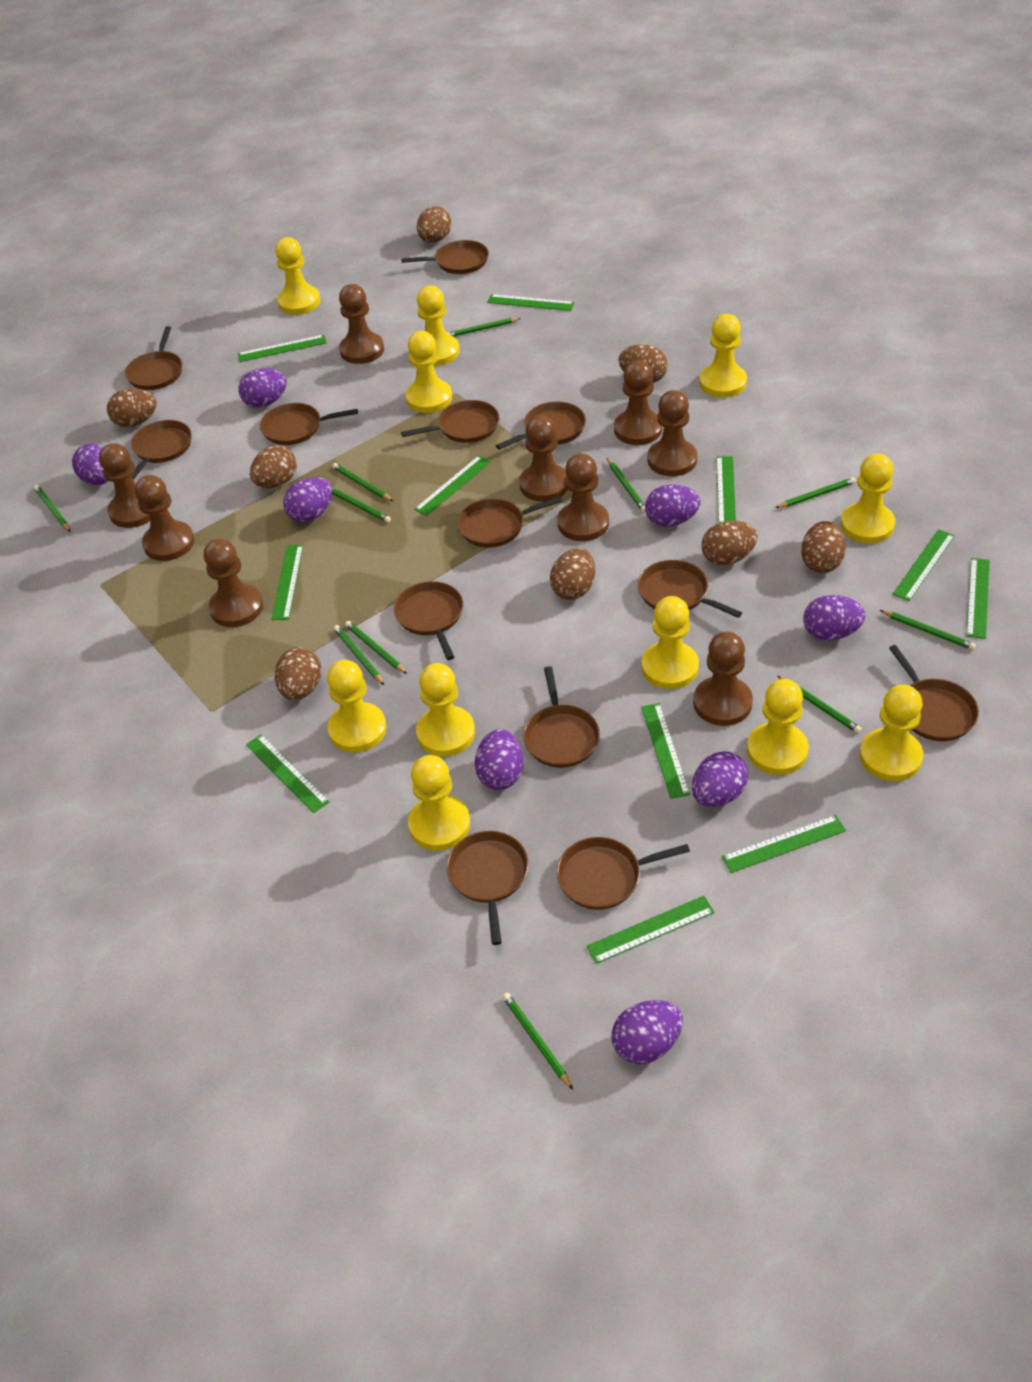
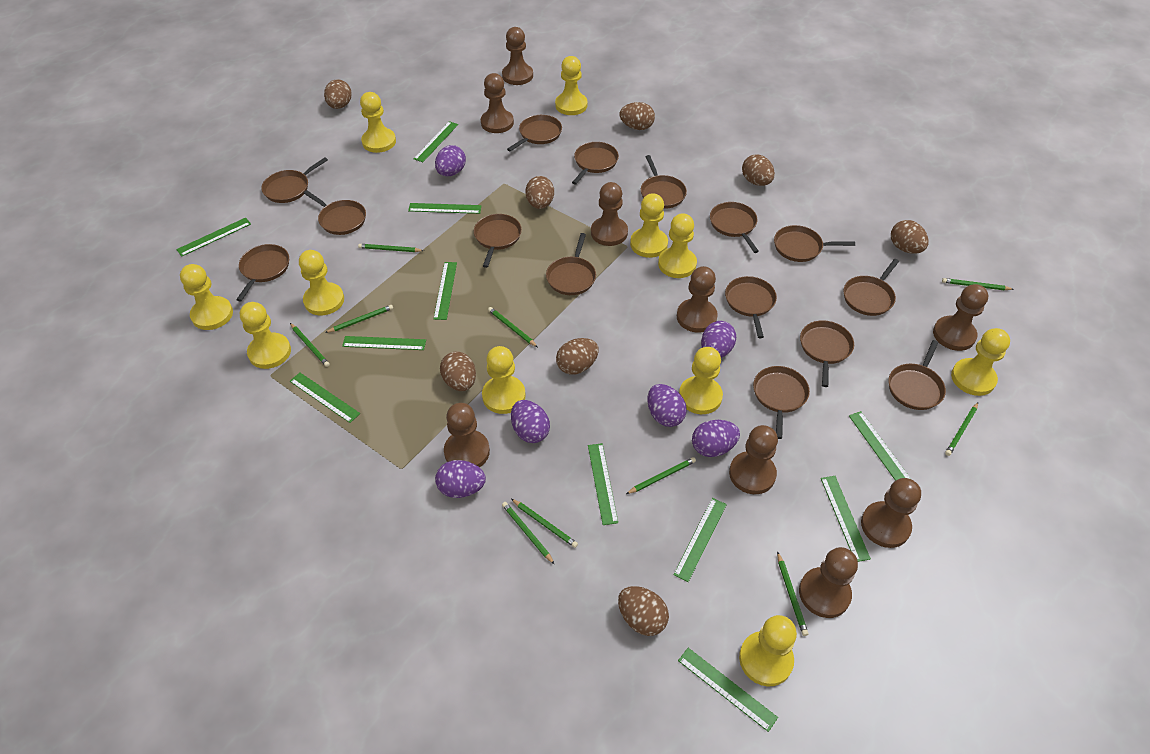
brown pan: 13 -> 15
green pencil: 11 -> 10
purple egg: 8 -> 6

